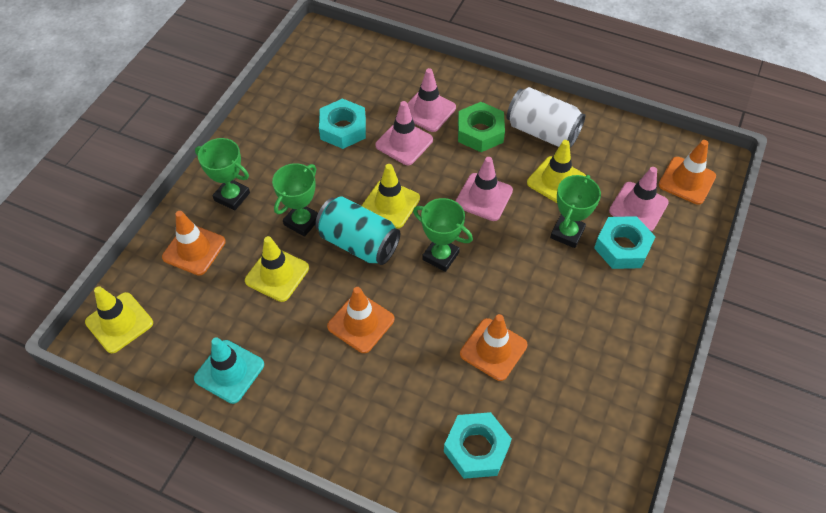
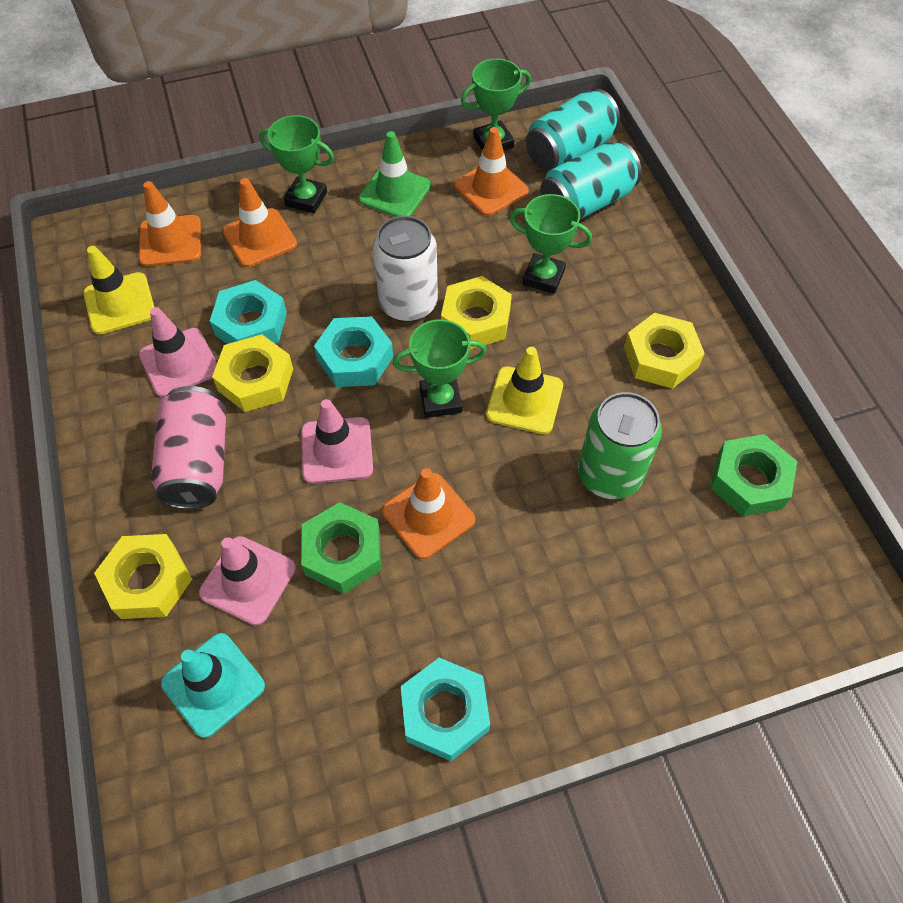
green can: 0 -> 1
green nut: 1 -> 2
green traffic cone: 0 -> 1
pink can: 0 -> 1
pink traffic cone: 4 -> 3
turquoise can: 1 -> 2
yellow nut: 0 -> 4
yellow traffic cone: 4 -> 2

